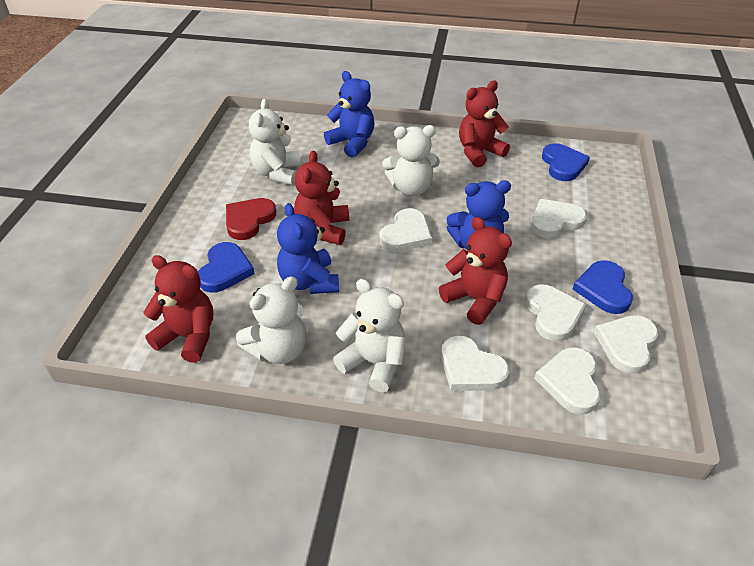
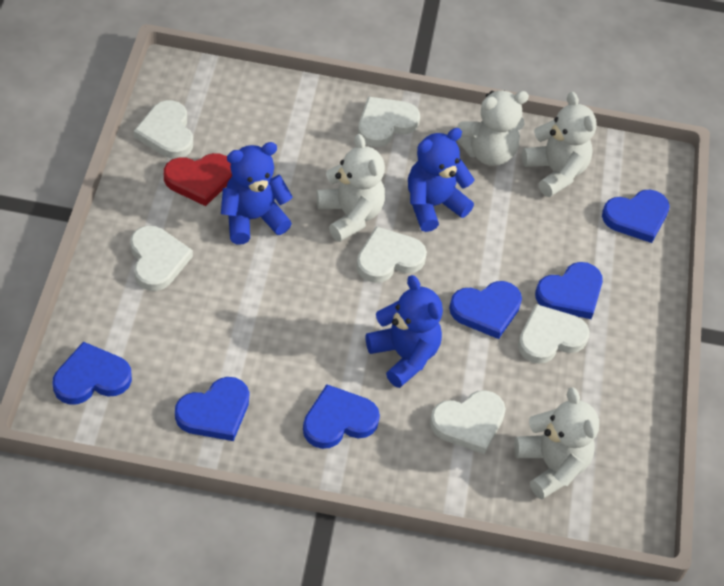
blue heart: 3 -> 6
red teddy bear: 4 -> 0

